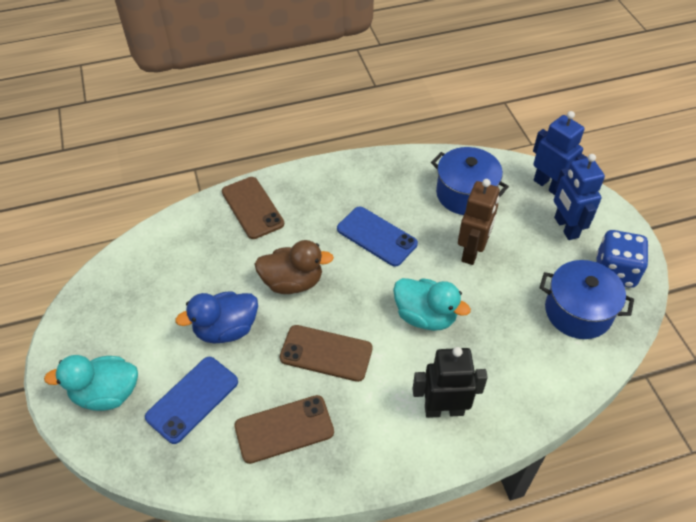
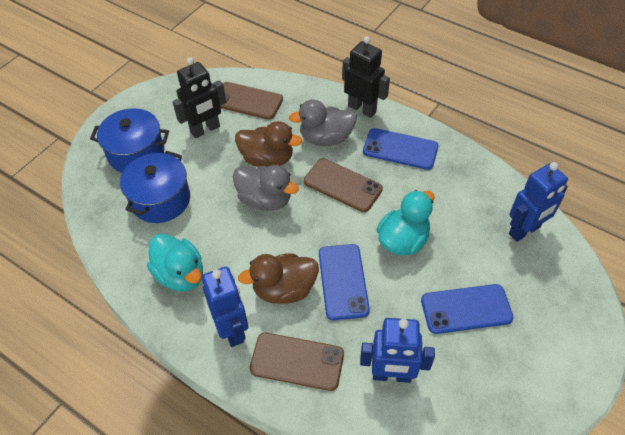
black robot: 1 -> 2
blue dice: 1 -> 0
blue duck: 1 -> 0
blue phone: 2 -> 3
blue robot: 2 -> 3
brown duck: 1 -> 2
brown robot: 1 -> 0
grey duck: 0 -> 2

